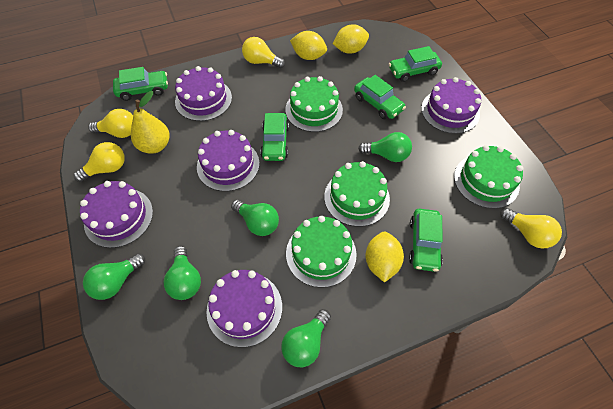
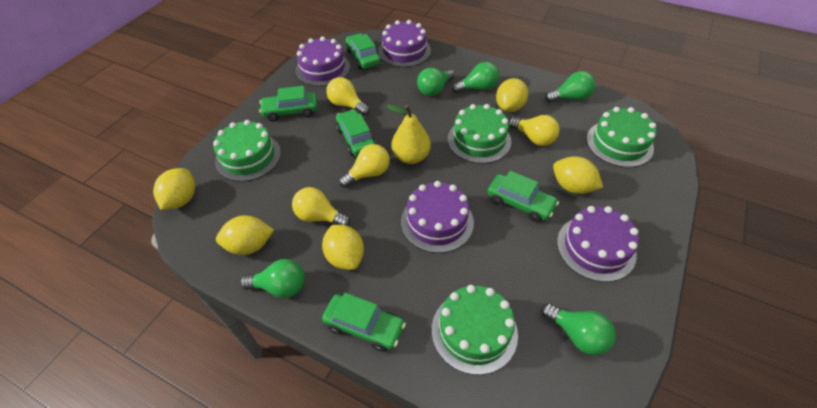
purple cake: 5 -> 4
yellow lemon: 3 -> 5

